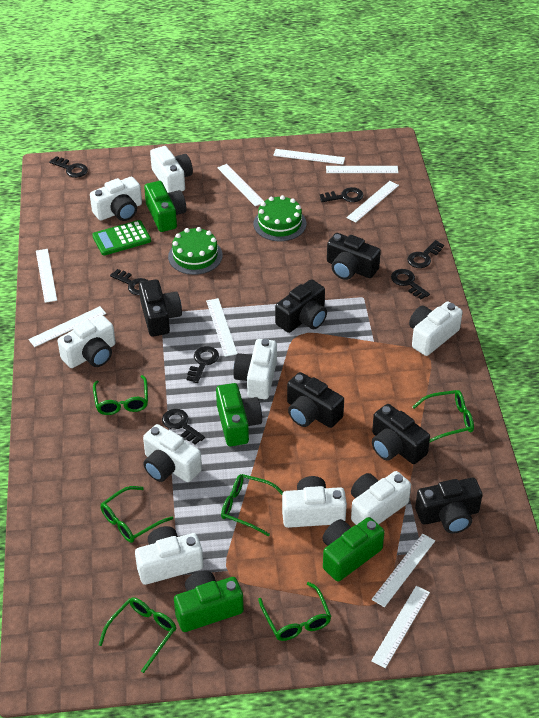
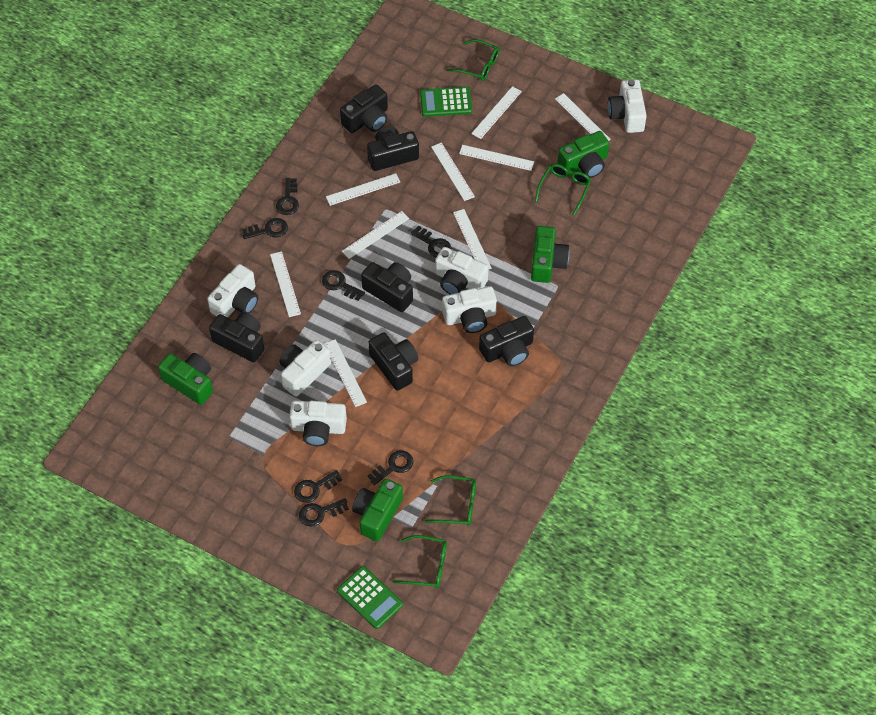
green cake: 2 -> 0
green calculator: 1 -> 2
green glasses: 6 -> 4
white camera: 9 -> 6

